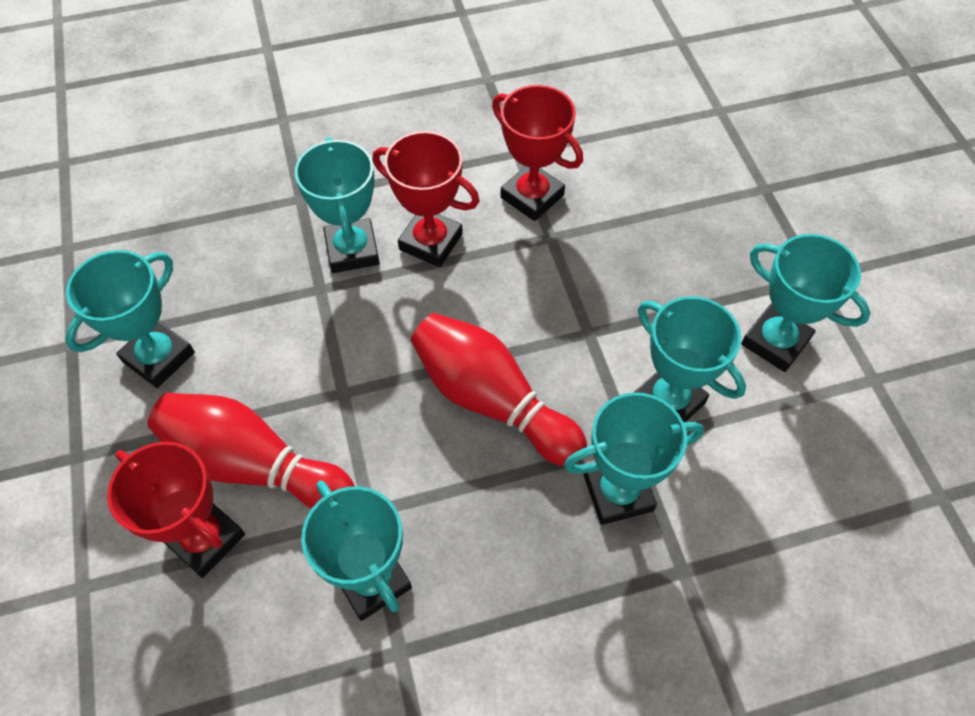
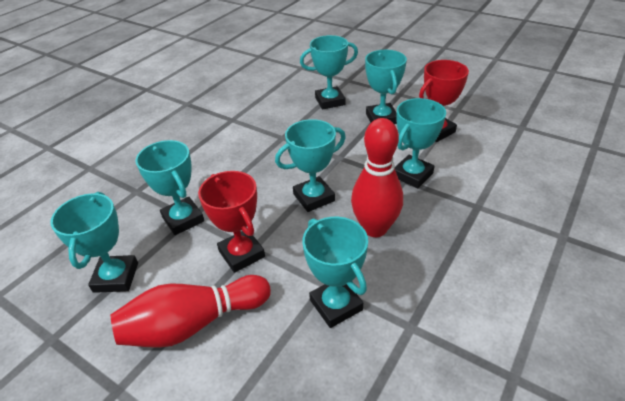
red trophy: 3 -> 2
turquoise trophy: 6 -> 7

